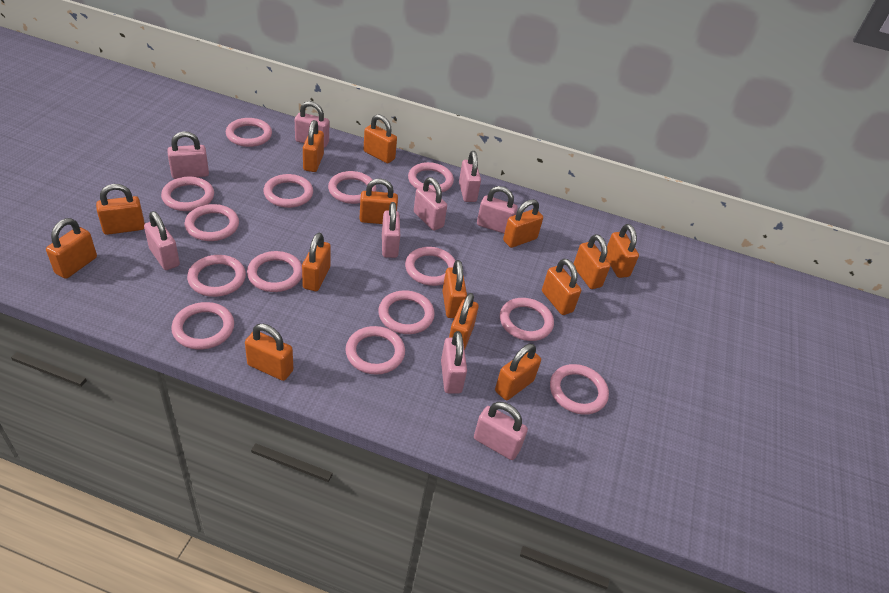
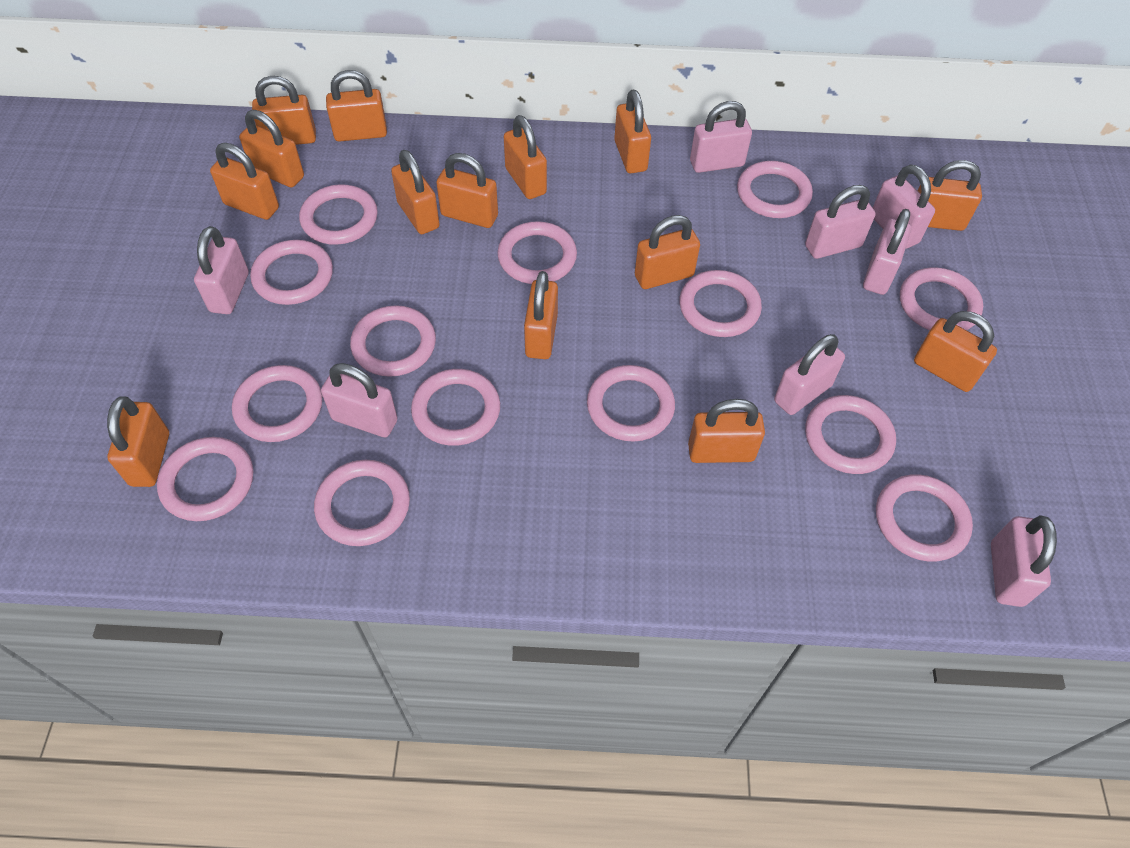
pink padlock: 9 -> 8

